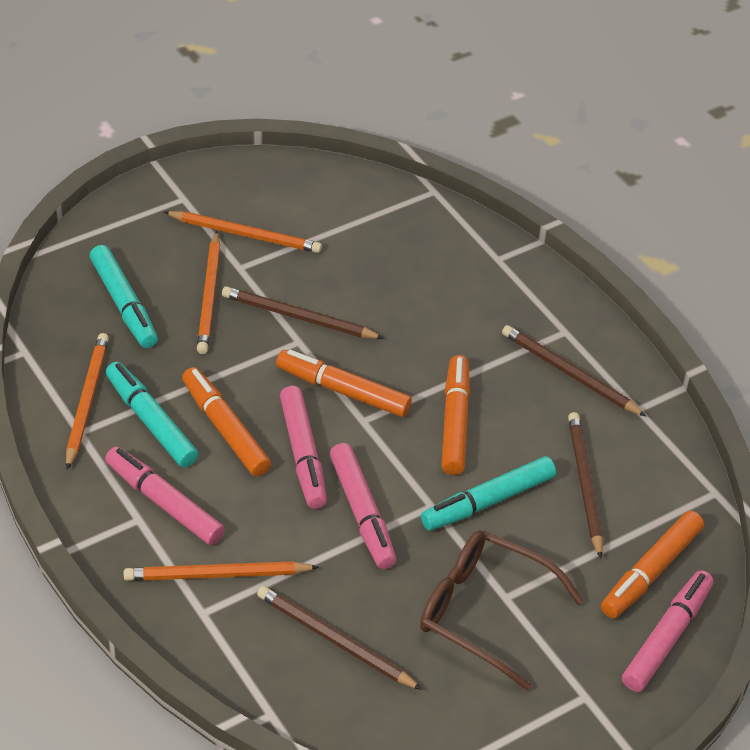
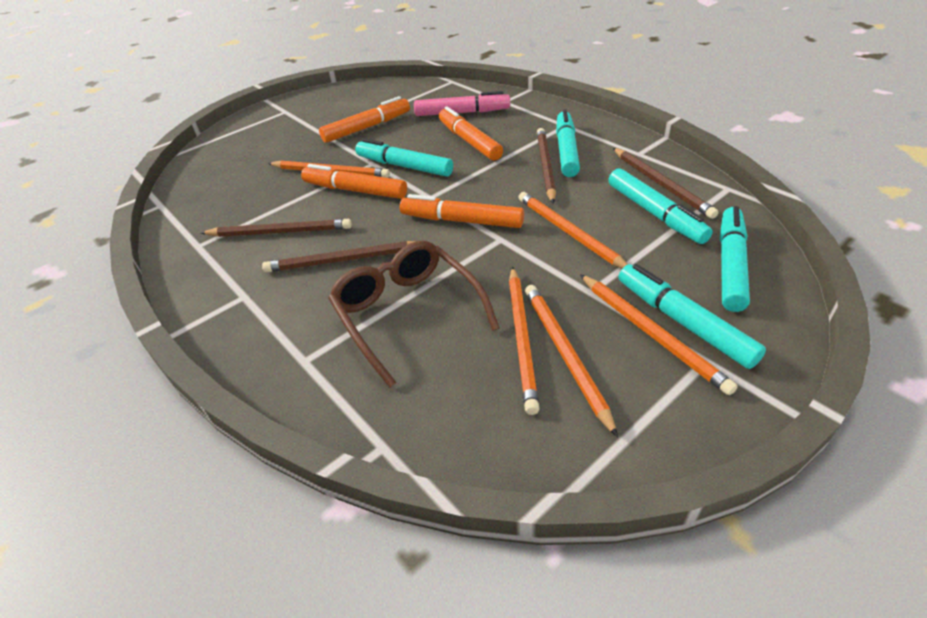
orange pencil: 4 -> 5
pink marker: 4 -> 1
turquoise marker: 3 -> 5

